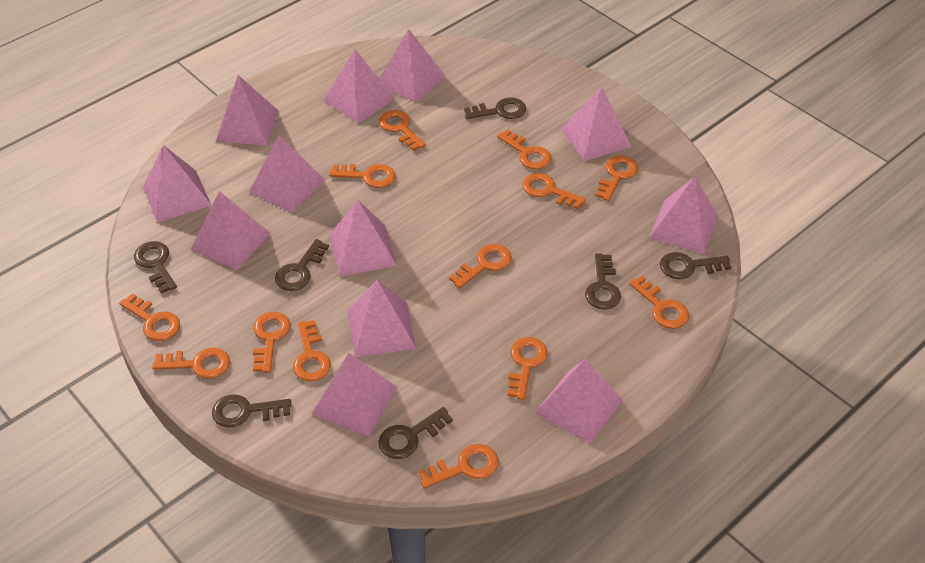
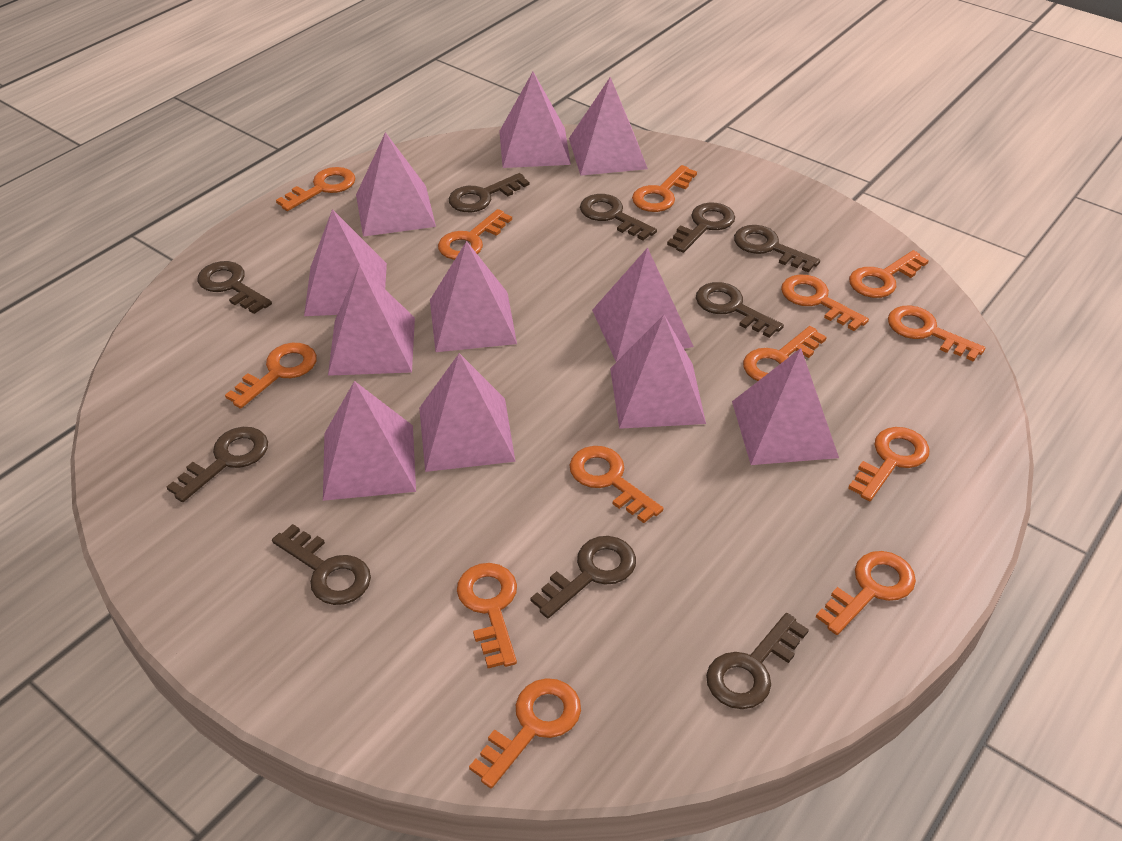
brown key: 7 -> 10
pink pyramid: 12 -> 11

